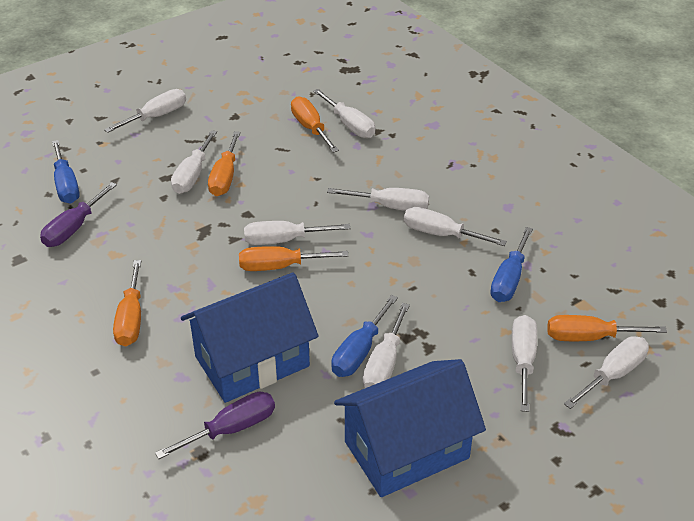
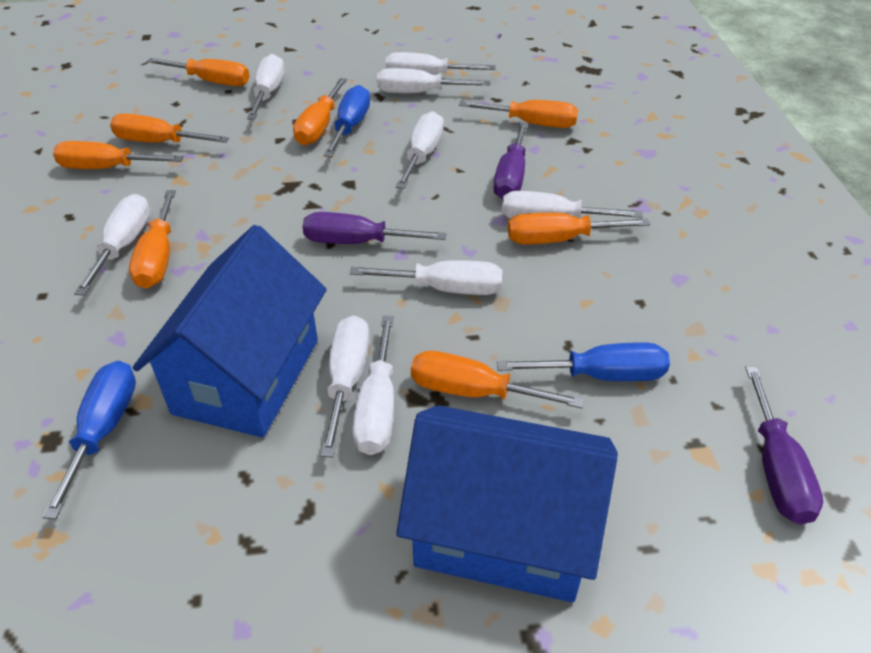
orange screwdriver: 5 -> 8
purple screwdriver: 2 -> 3

